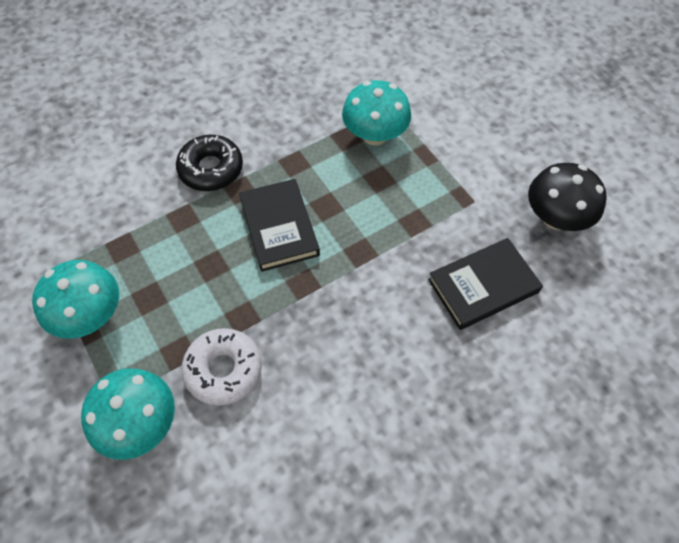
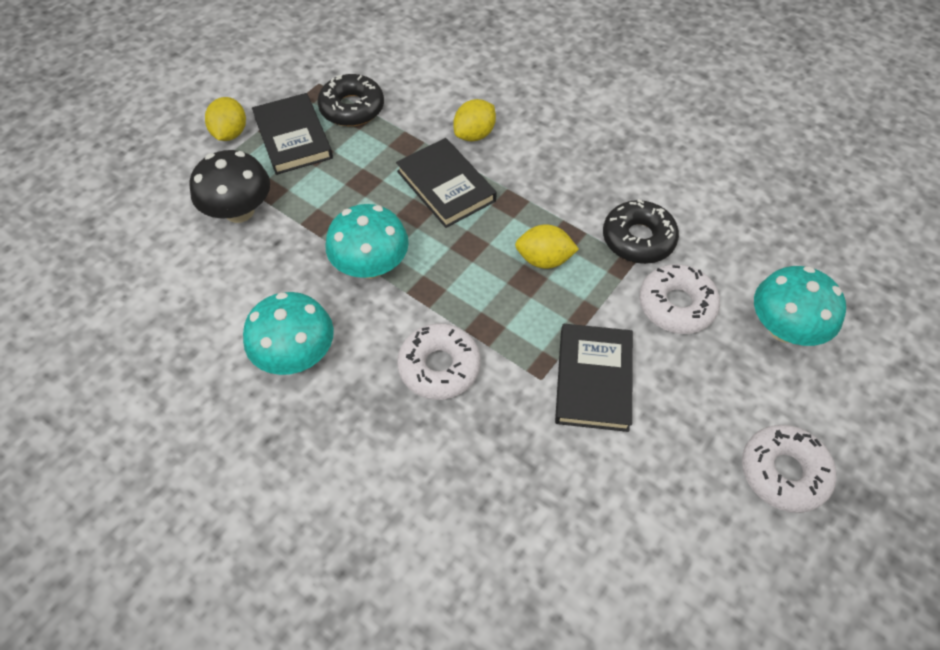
black book: 2 -> 3
black donut: 1 -> 2
white donut: 1 -> 3
yellow lemon: 0 -> 3

